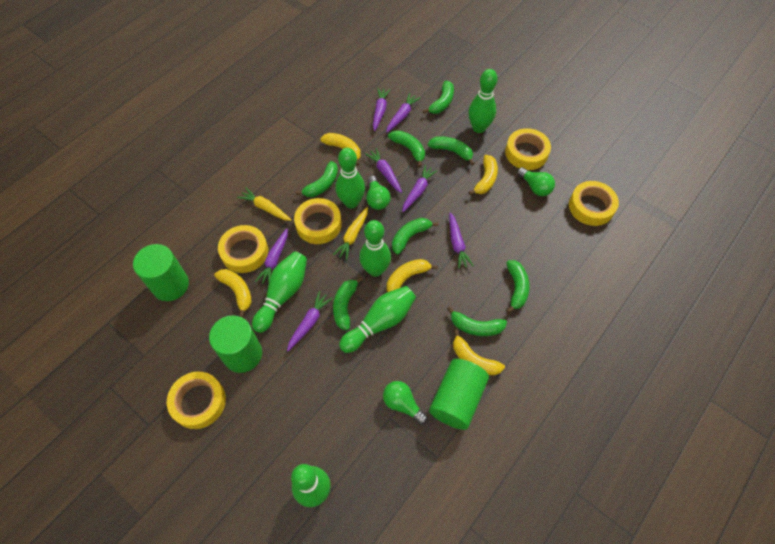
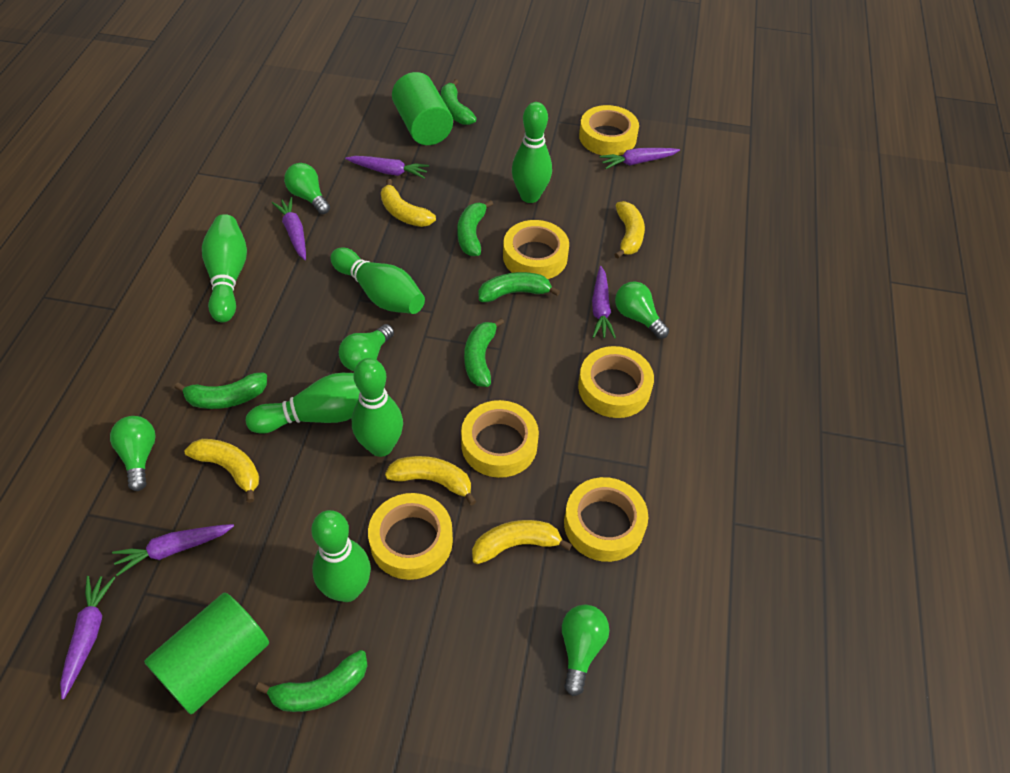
green banana: 8 -> 6
green cylinder: 3 -> 2
green light bulb: 3 -> 5
purple carrot: 7 -> 6
yellow carrot: 2 -> 0
yellow tape: 5 -> 6

